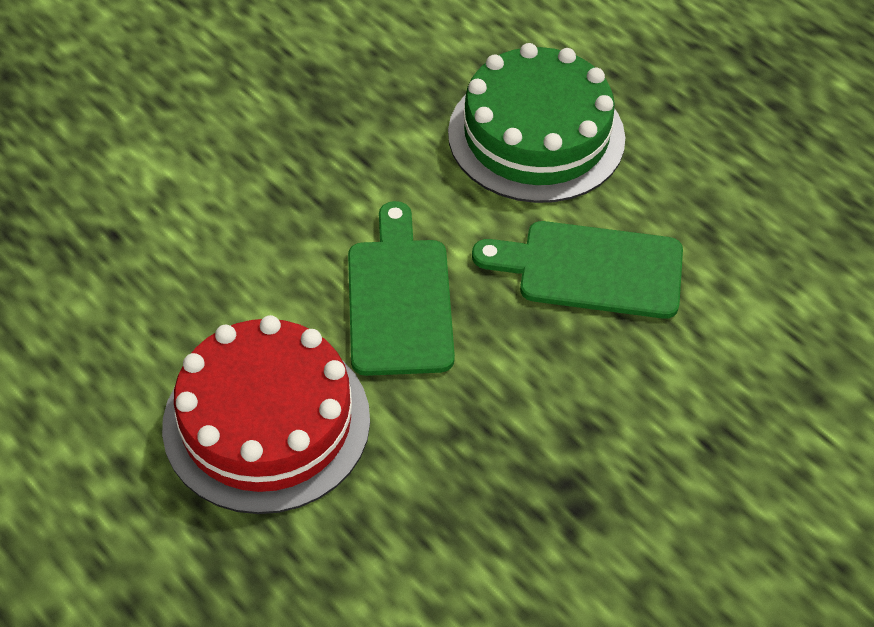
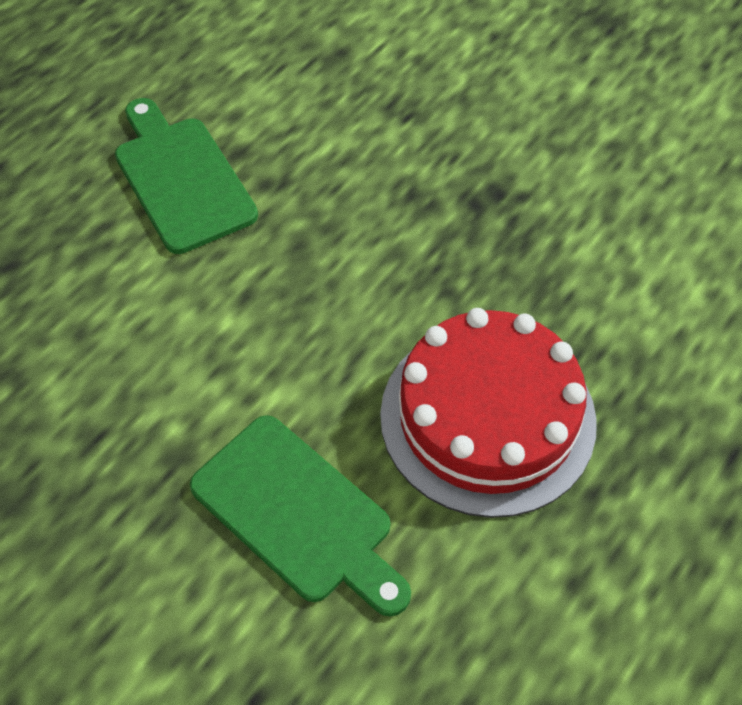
green cake: 1 -> 0

